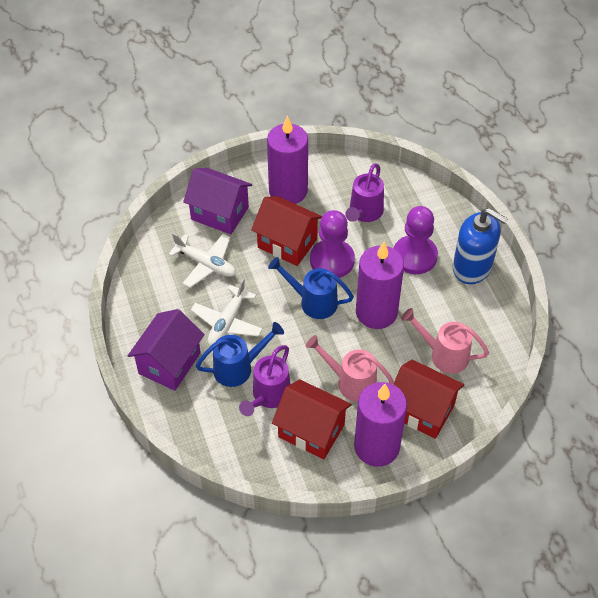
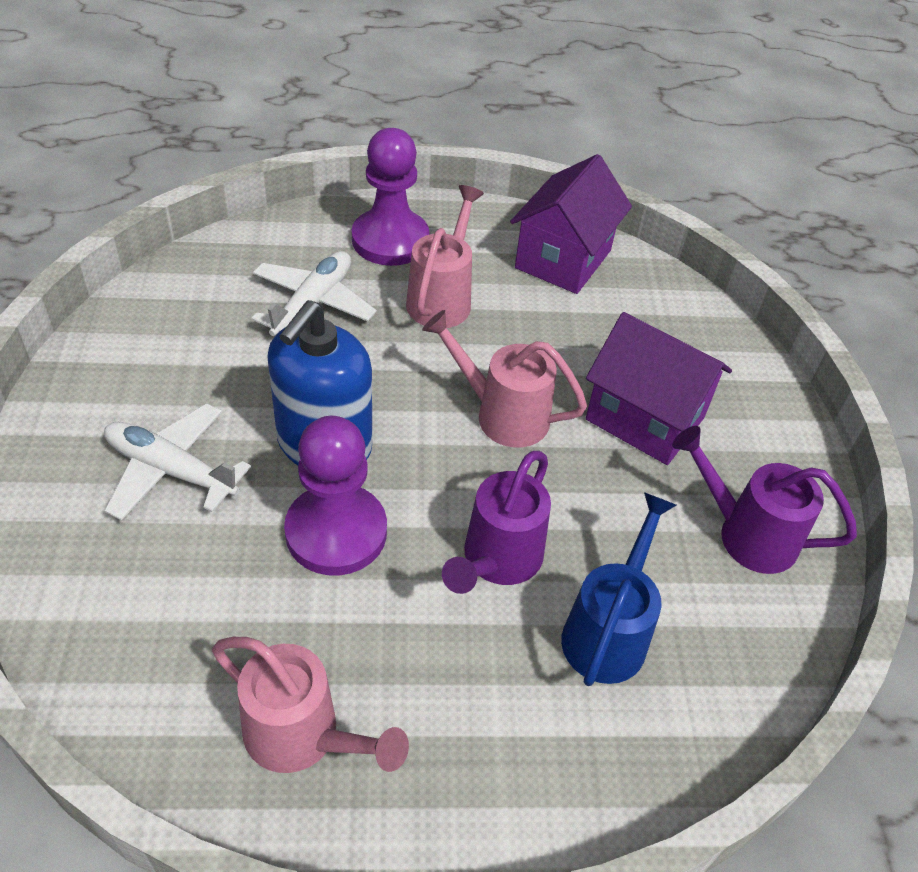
blue watering can: 2 -> 1
pink watering can: 2 -> 3
purple candle: 3 -> 0
red house: 3 -> 0

